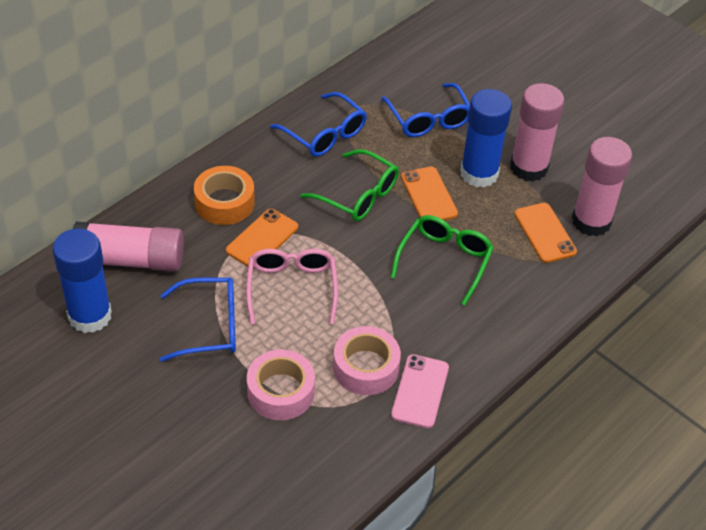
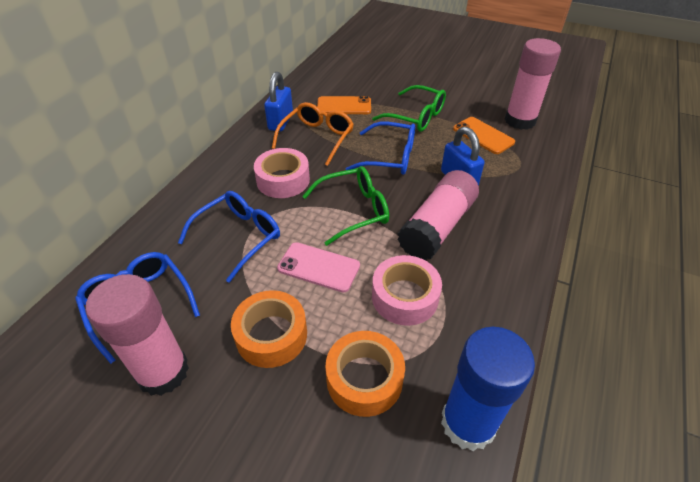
blue glue stick: 2 -> 1
blue padlock: 0 -> 2
orange glasses: 0 -> 1
orange phone: 3 -> 2
orange tape: 1 -> 2
pink glasses: 1 -> 0

